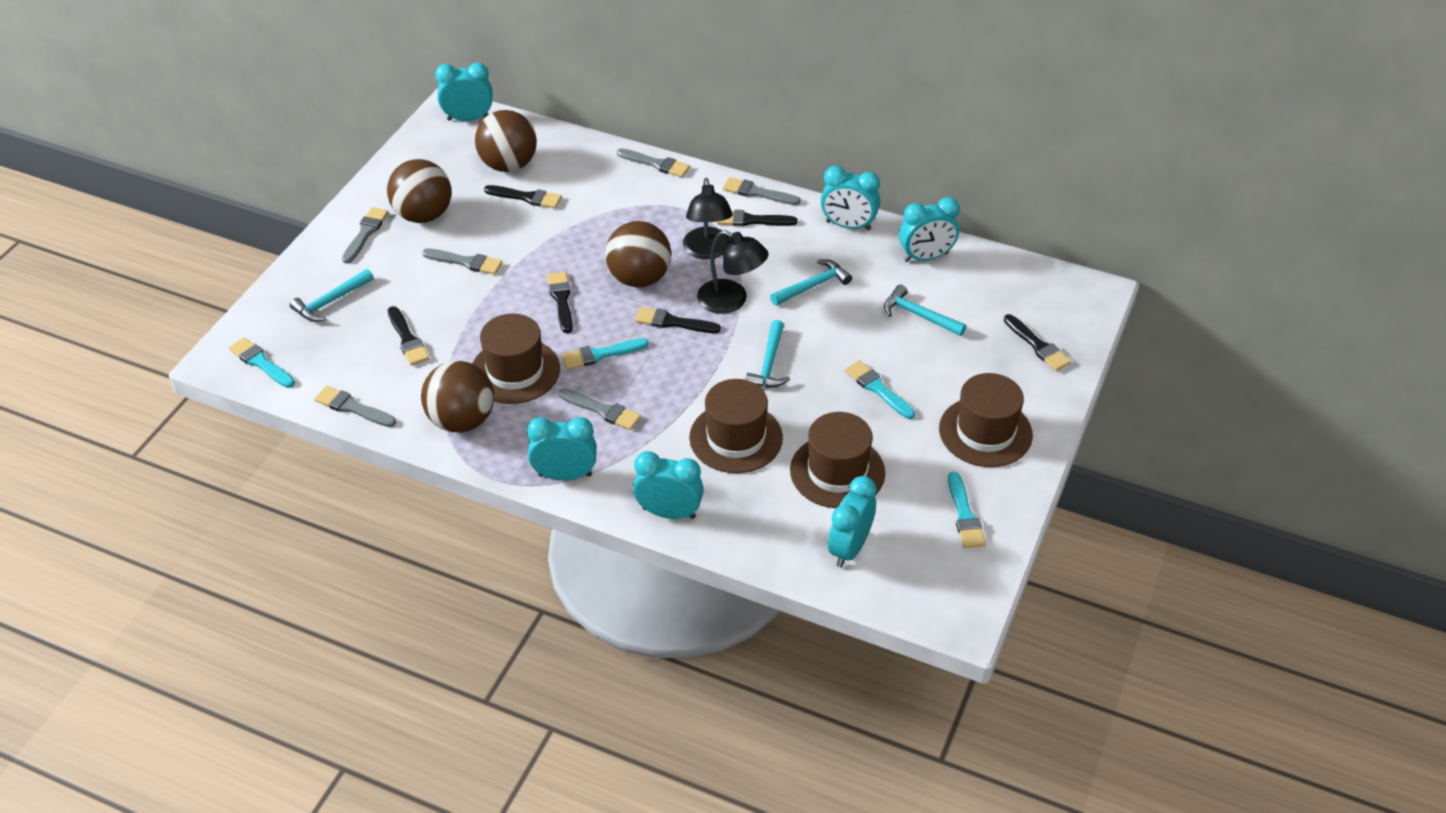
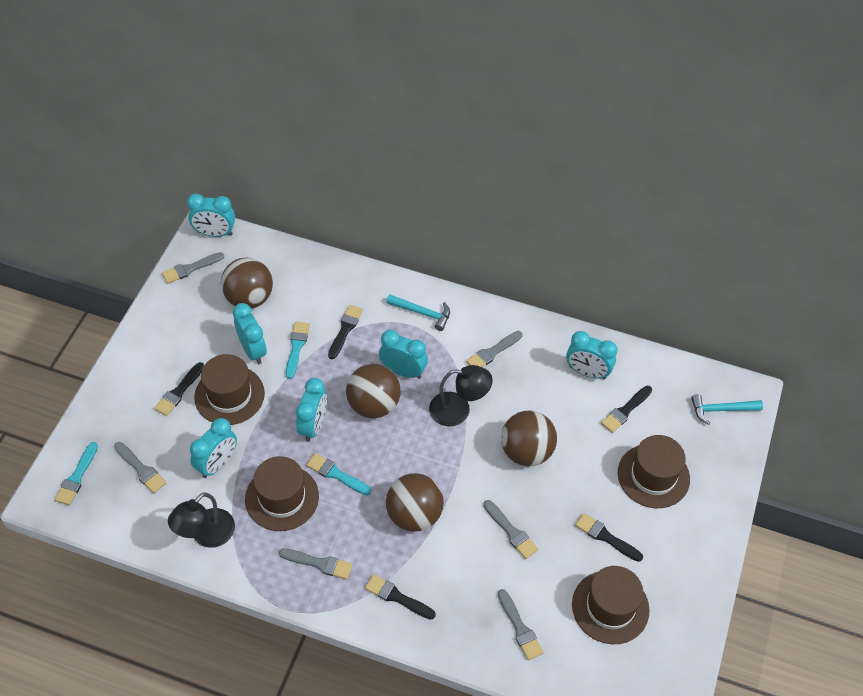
black brush: 6 -> 5
turquoise brush: 4 -> 3
turquoise hammer: 4 -> 2

